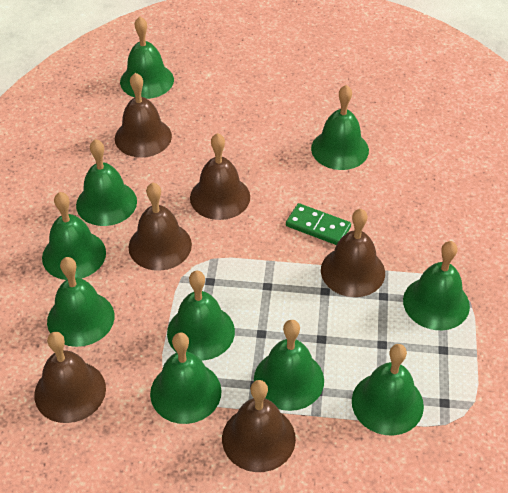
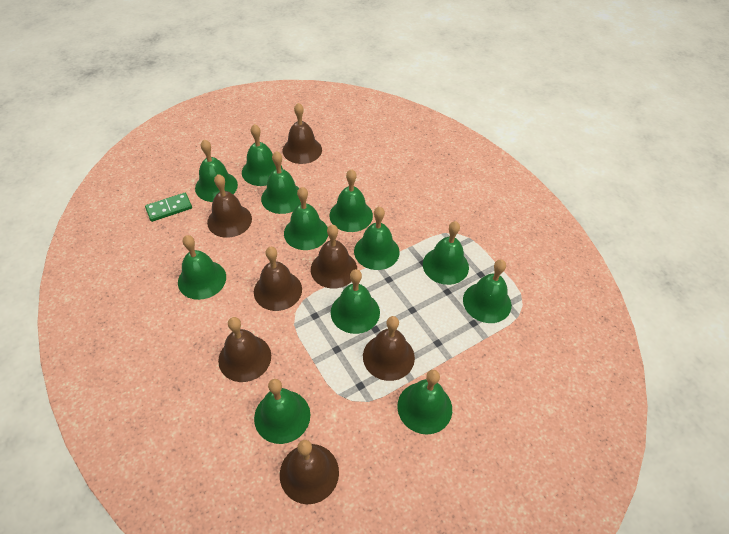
brown bell: 6 -> 7
green bell: 10 -> 12

